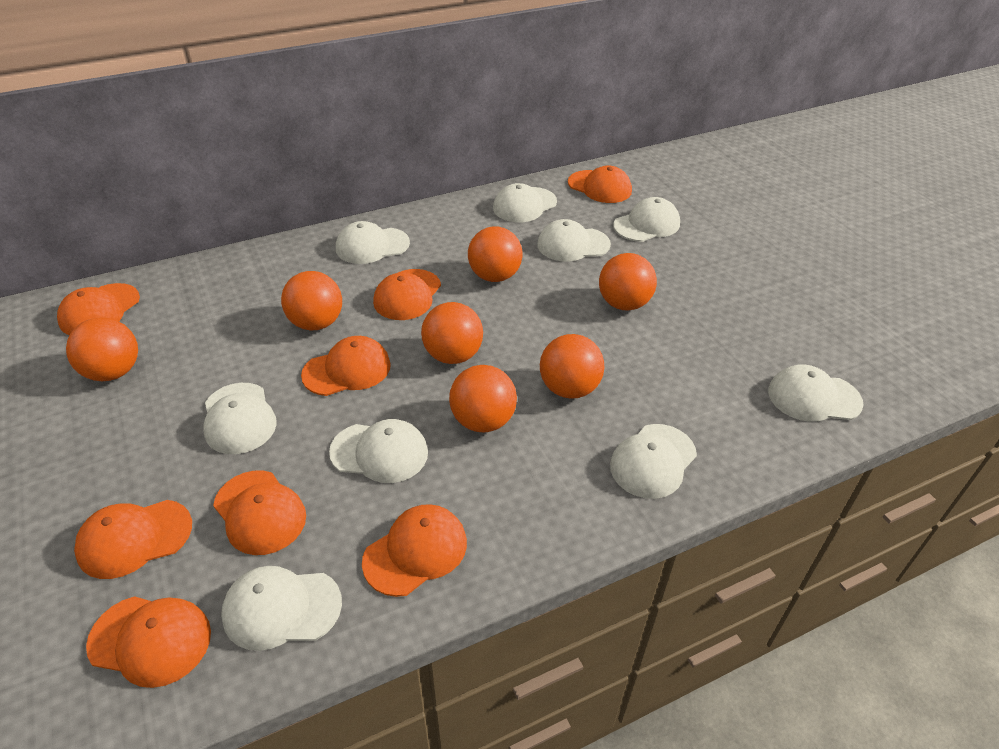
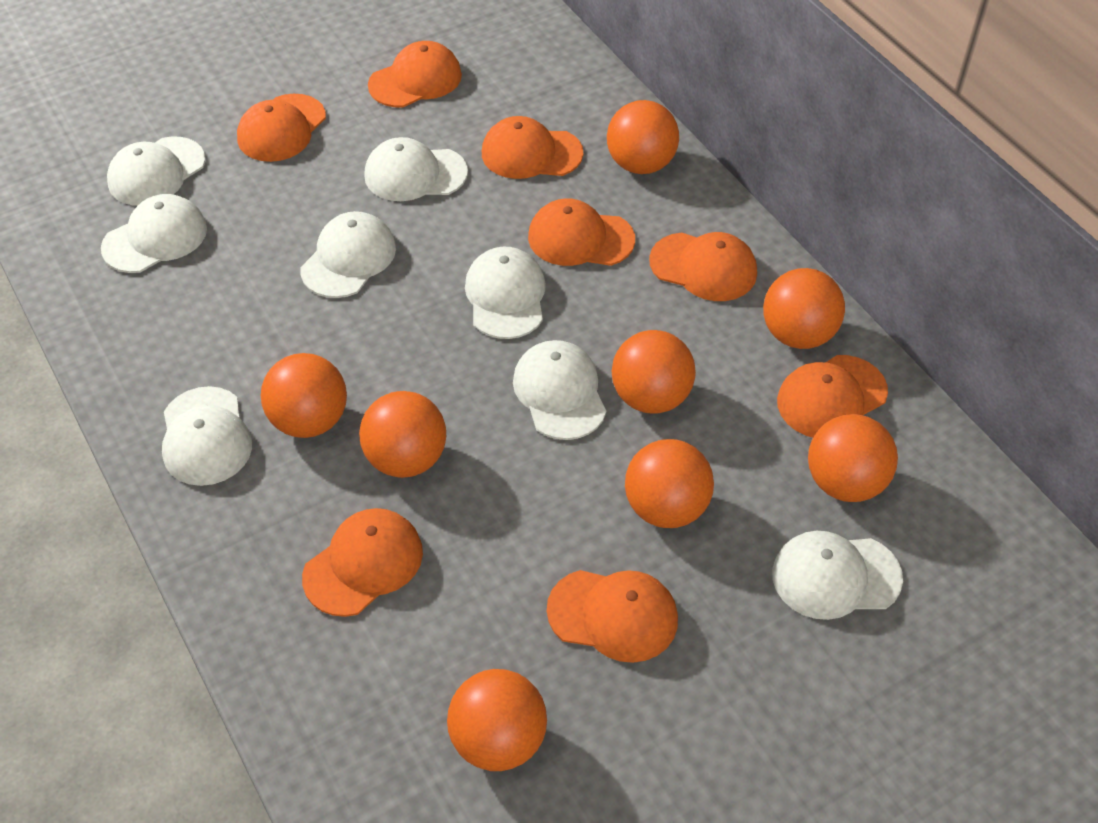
orange ball: 7 -> 8
white cap: 9 -> 8

